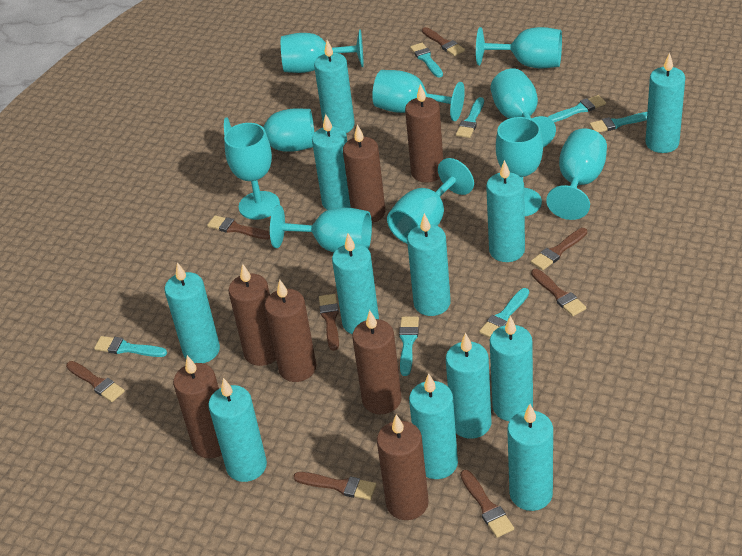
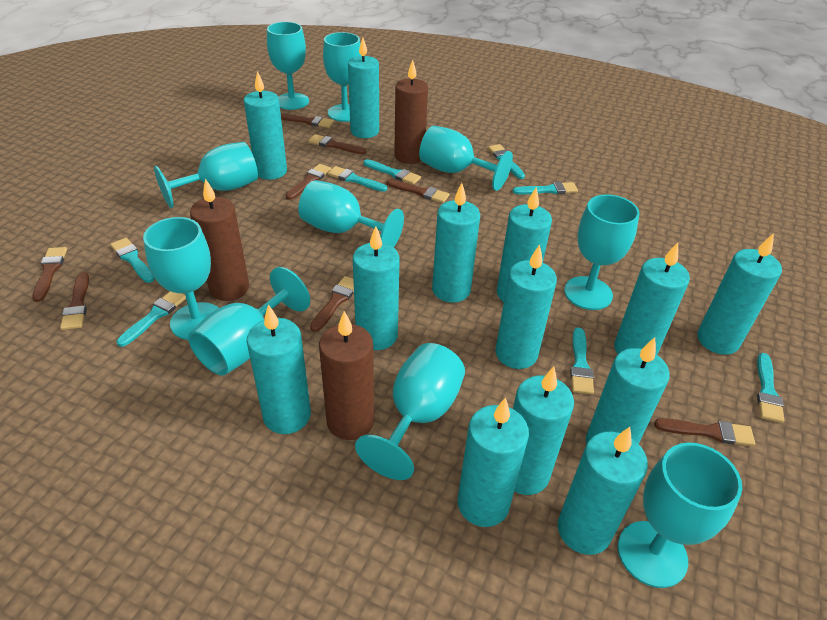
brown candle: 7 -> 3
turquoise brush: 7 -> 8
turquoise candle: 12 -> 13

